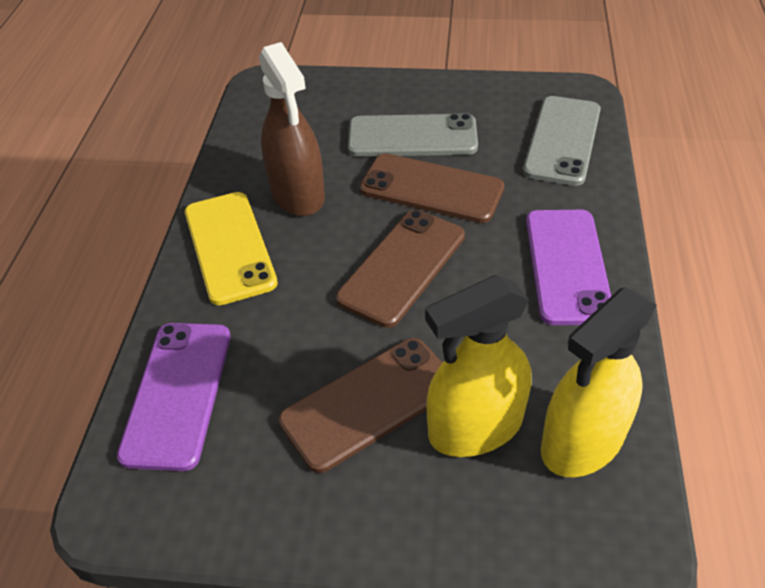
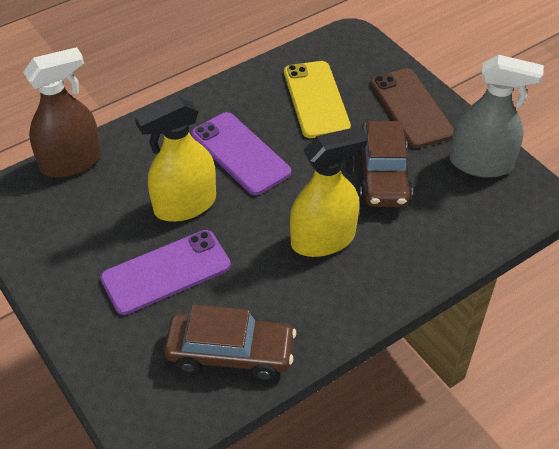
brown car: 0 -> 2
brown phone: 3 -> 1
grey phone: 2 -> 0
grey spray bottle: 0 -> 1

